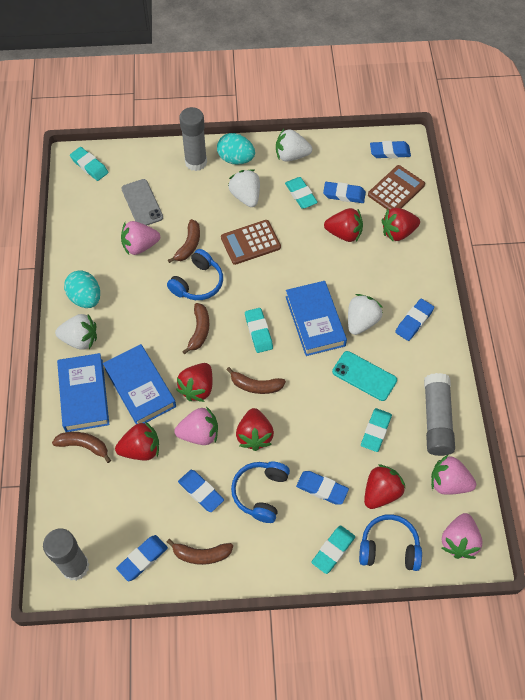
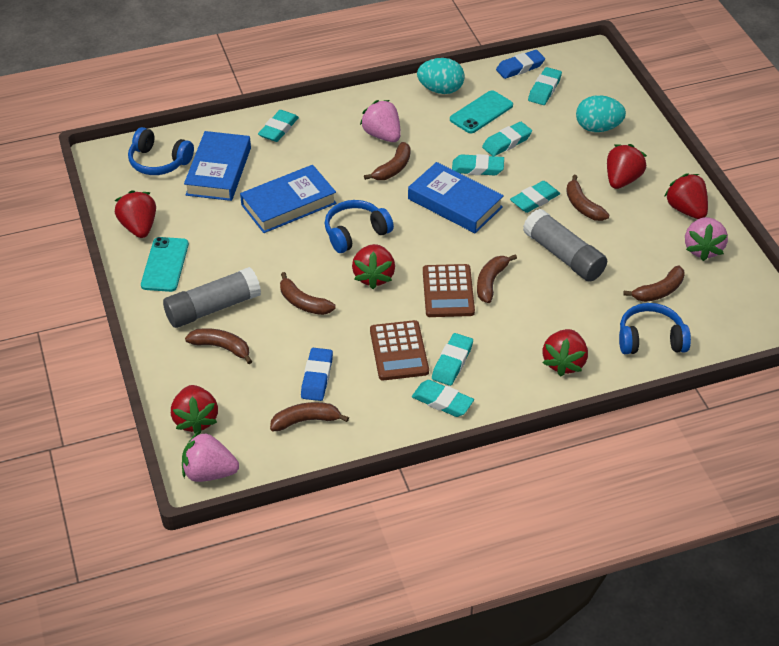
blue eraser: 6 -> 2
brown banana: 5 -> 7
grey glue stick: 3 -> 2
grey phone: 1 -> 0
pink strawberry: 4 -> 3
turquoise eraser: 5 -> 7
turquoise phone: 1 -> 2
white strawberry: 4 -> 0

